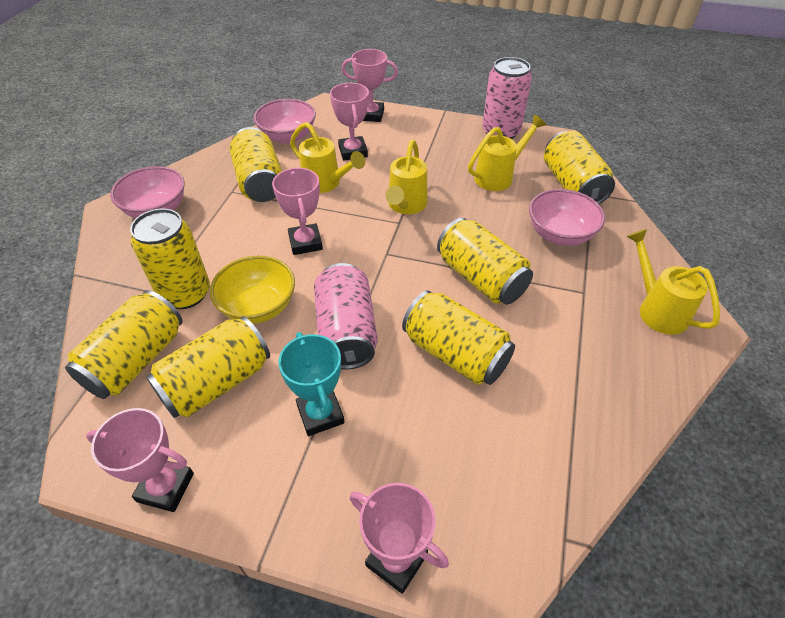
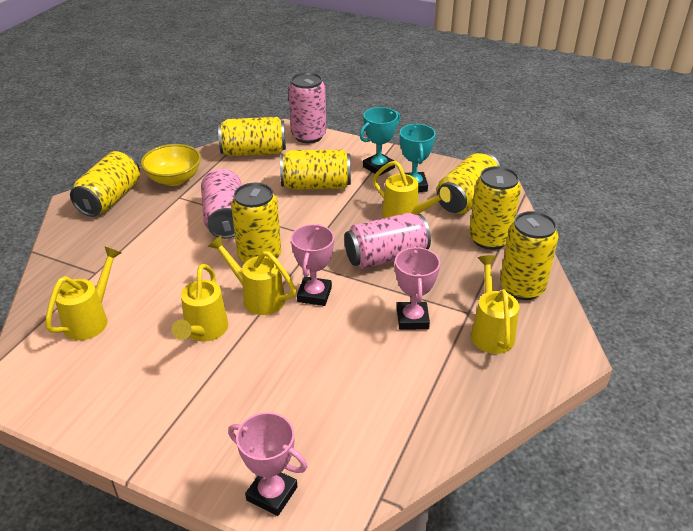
pink bowl: 3 -> 0
pink can: 2 -> 3
pink trophy: 5 -> 3
turquoise trophy: 1 -> 2
yellow watering can: 4 -> 5

